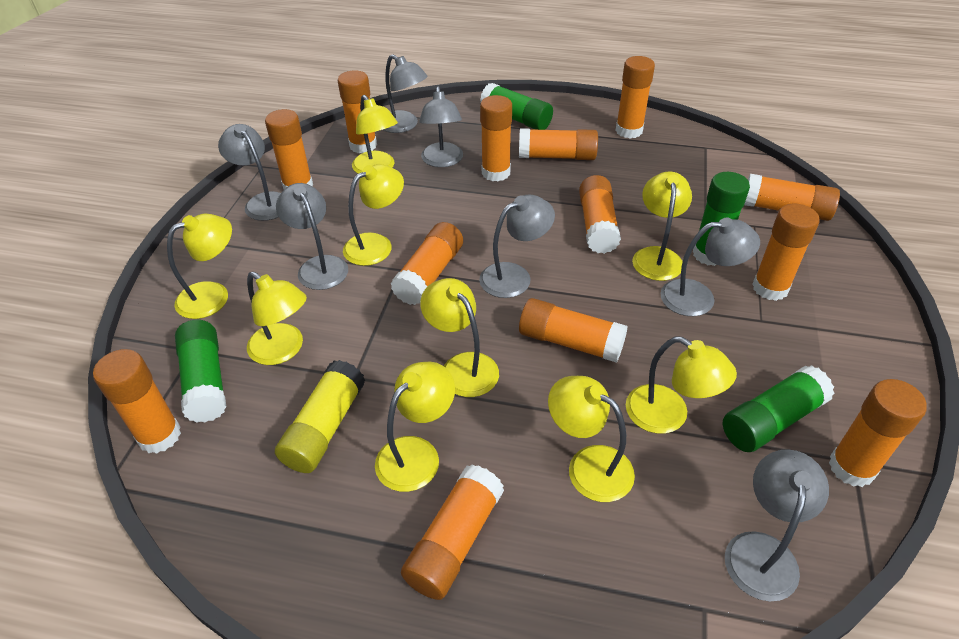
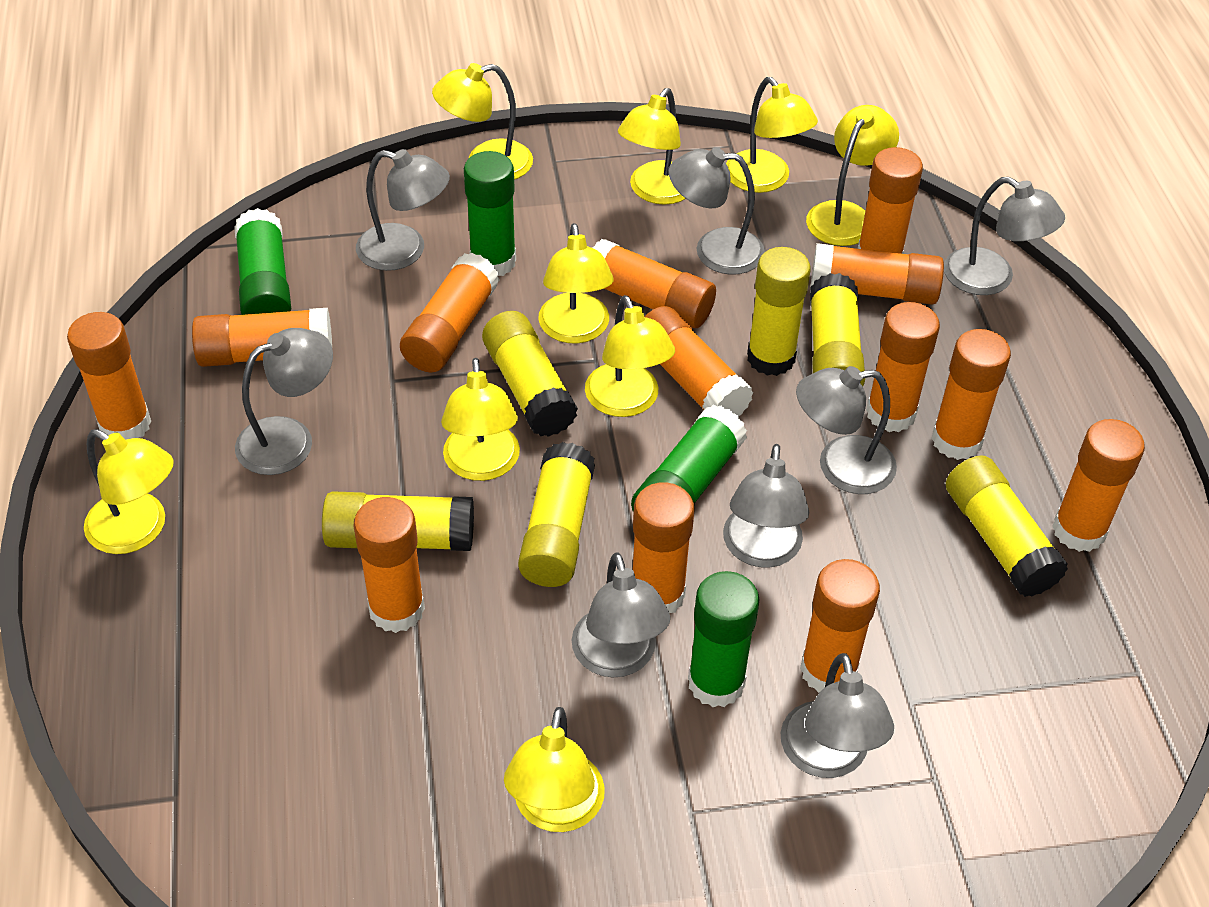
grey lamp: 7 -> 8
yellow glue stick: 1 -> 6

